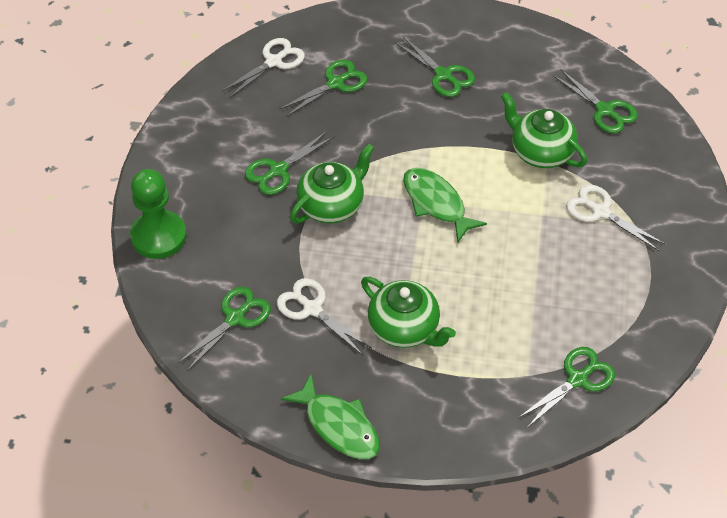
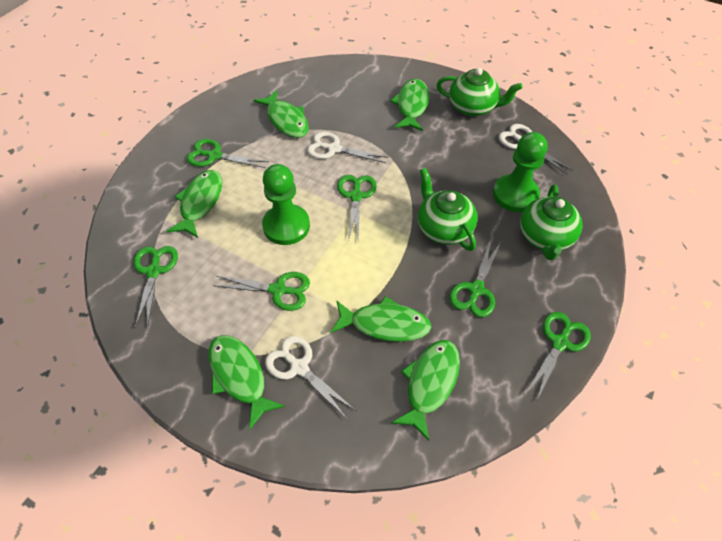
green fish: 2 -> 6
green pawn: 1 -> 2

